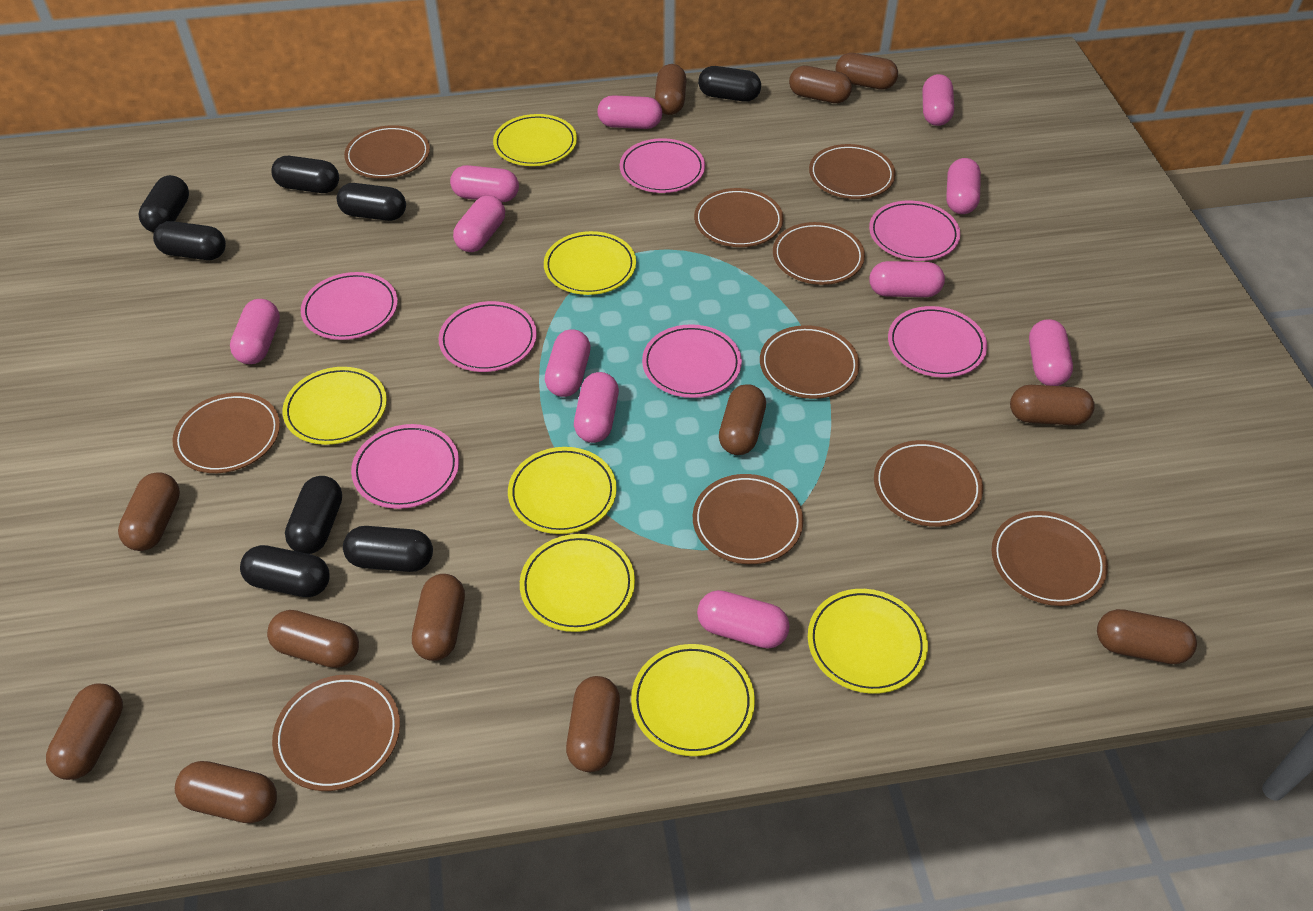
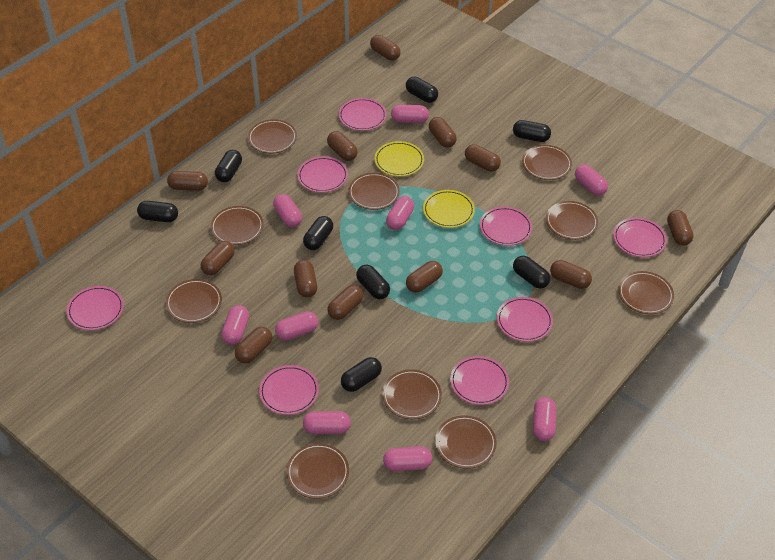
pink capsule: 11 -> 9
pink plate: 7 -> 8
yellow plate: 7 -> 2

